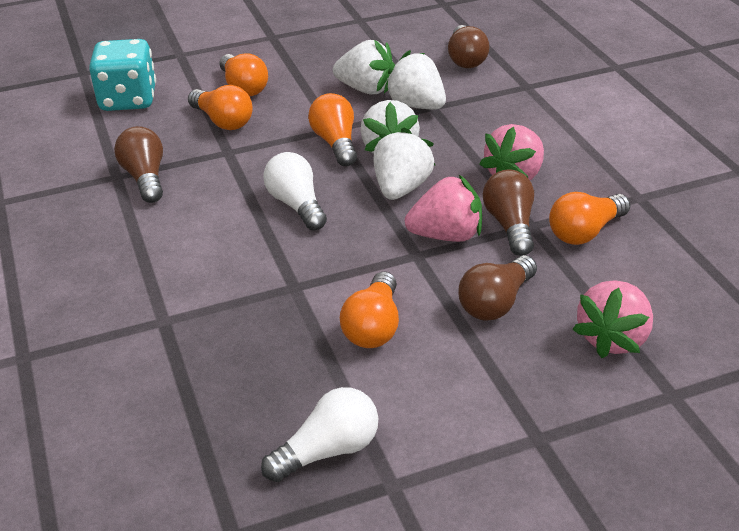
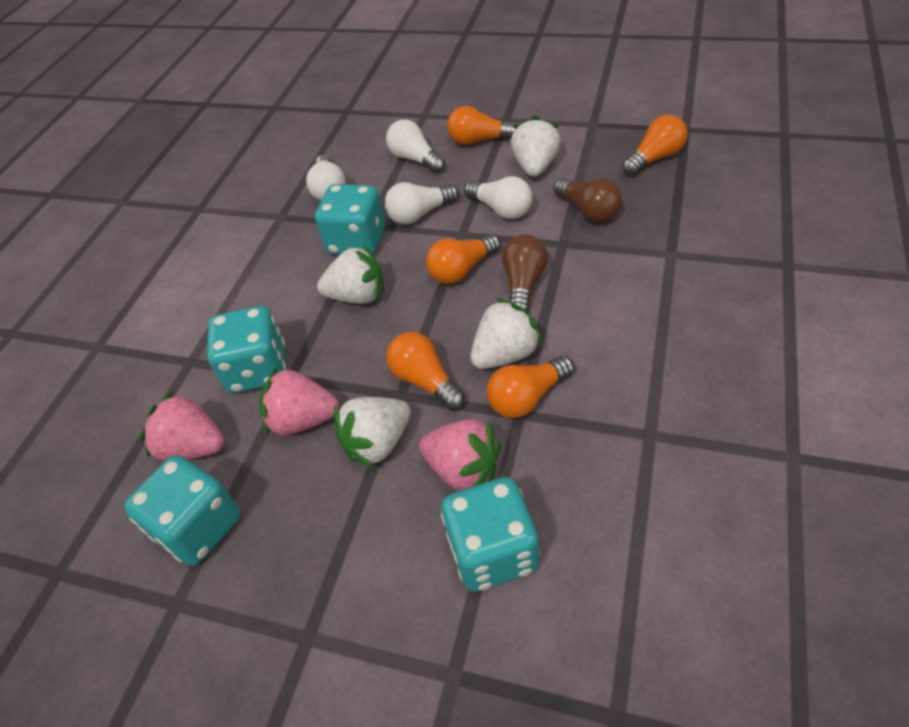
brown light bulb: 4 -> 2
turquoise dice: 1 -> 4
white light bulb: 2 -> 4

